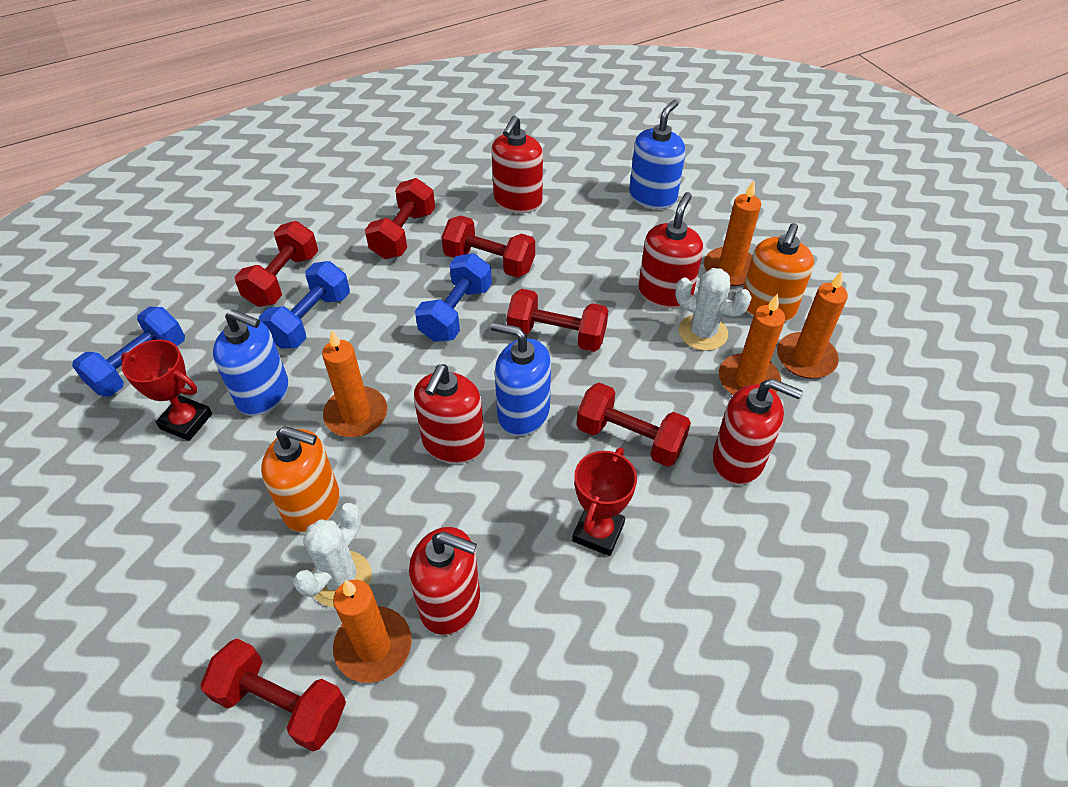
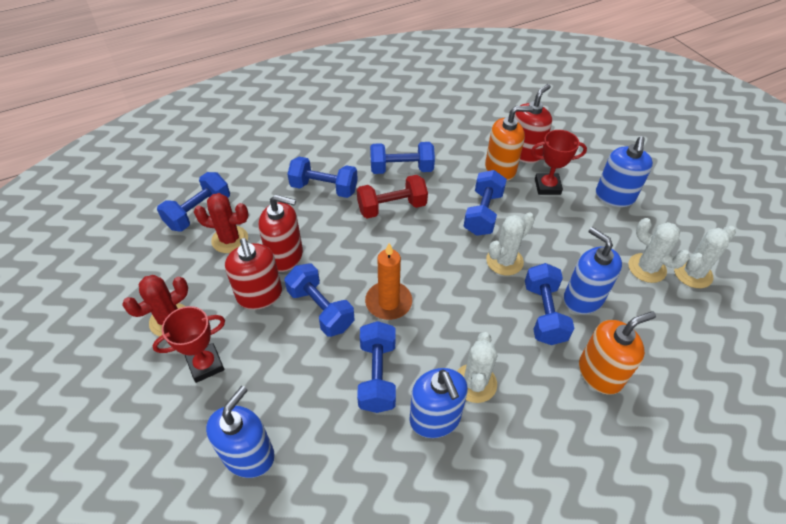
blue dumbbell: 3 -> 7
blue soap dispenser: 3 -> 4
orange candle: 5 -> 1
red cactus: 0 -> 2
red dumbbell: 6 -> 1
red soap dispenser: 5 -> 3
white cactus: 2 -> 4

